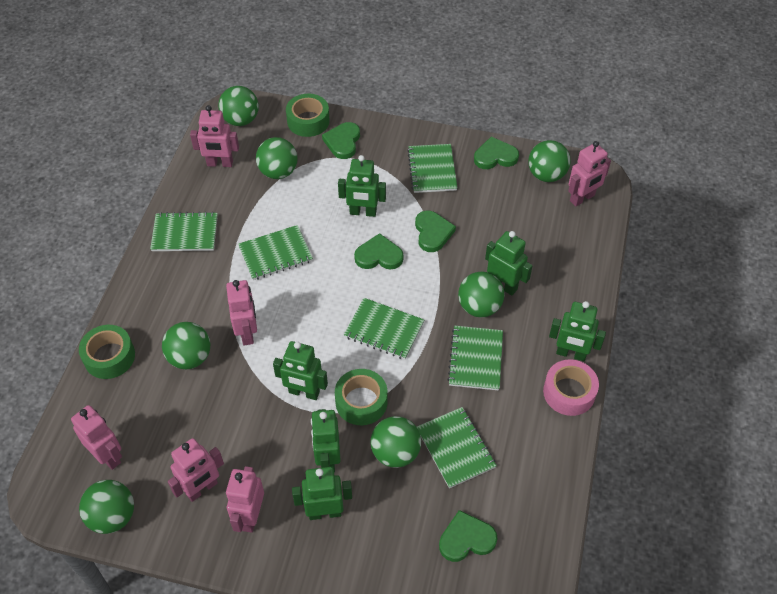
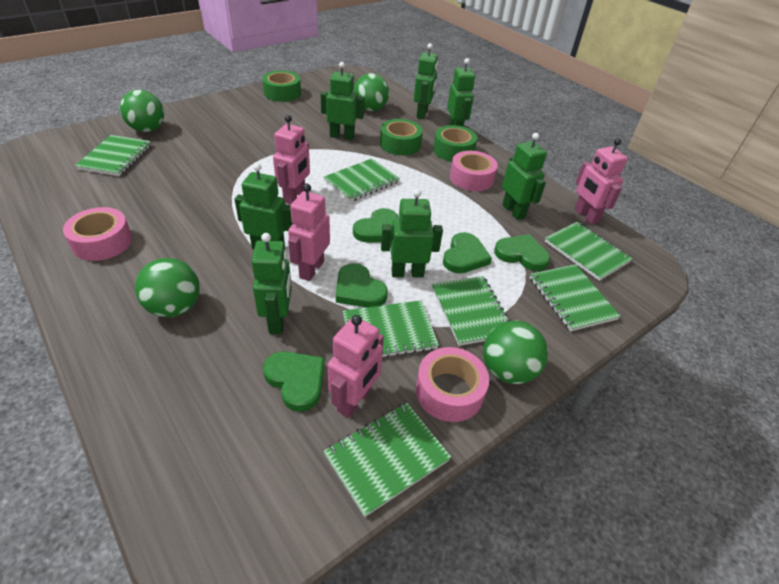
green ball: 7 -> 4
green notebook: 6 -> 7
green robot: 6 -> 7
pink robot: 6 -> 4
pink tape: 1 -> 3

